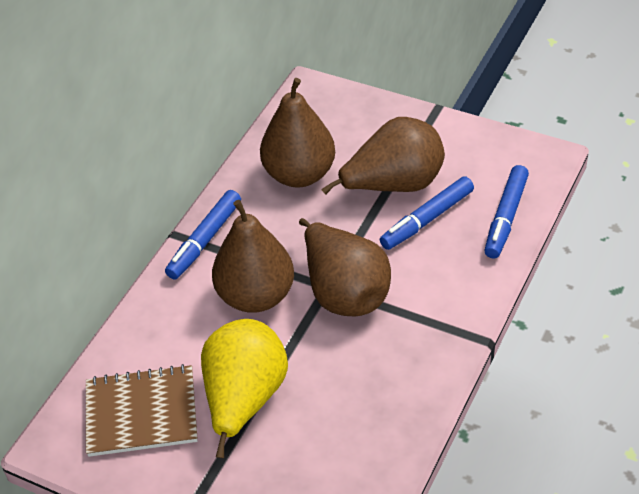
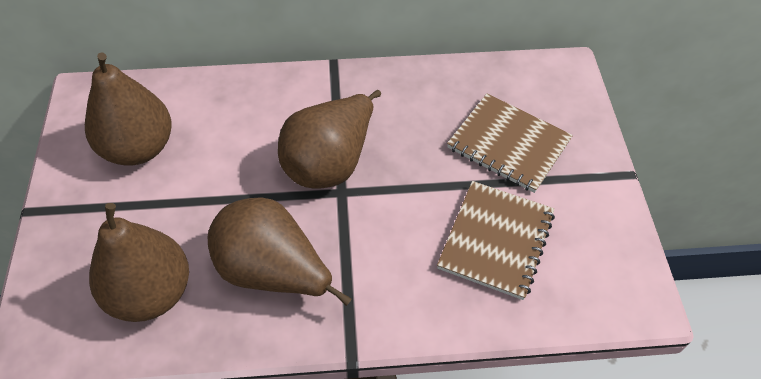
blue marker: 3 -> 0
brown notebook: 1 -> 2
yellow pear: 1 -> 0

